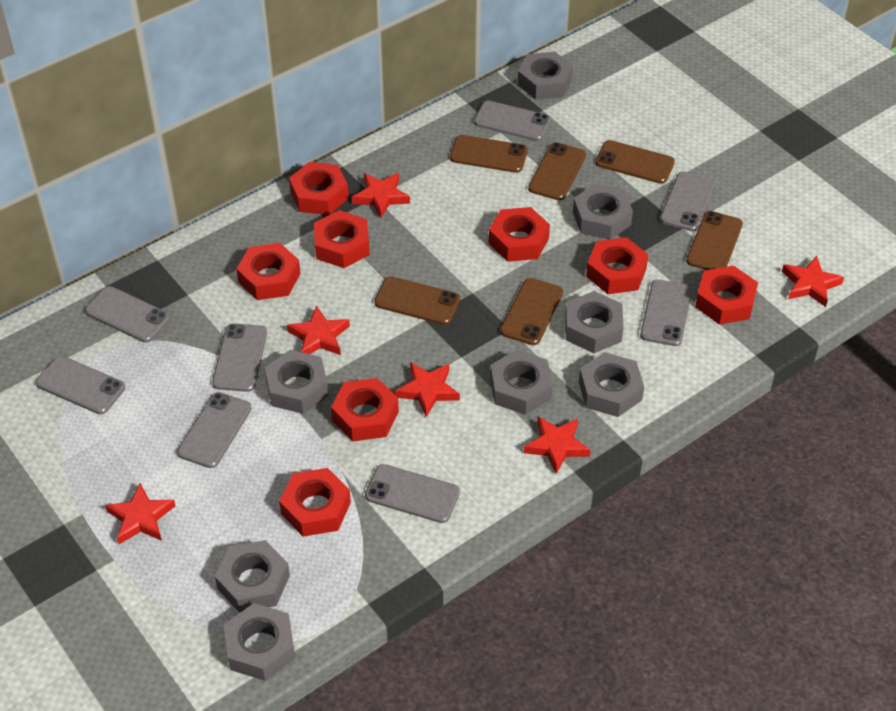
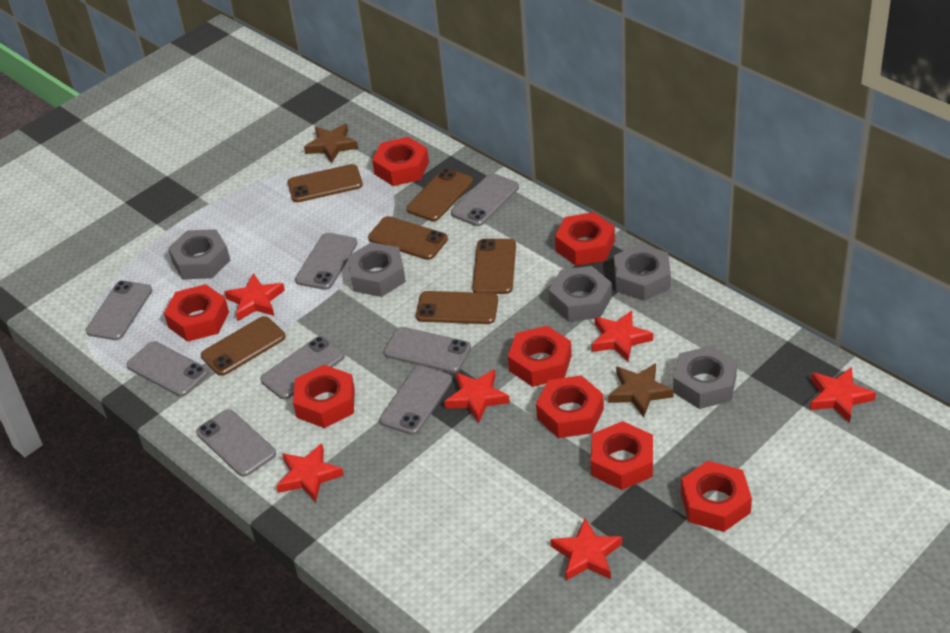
brown star: 0 -> 2
grey nut: 8 -> 5

